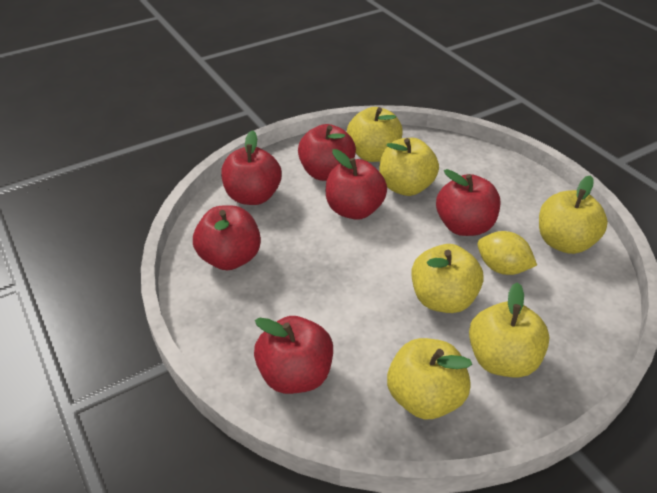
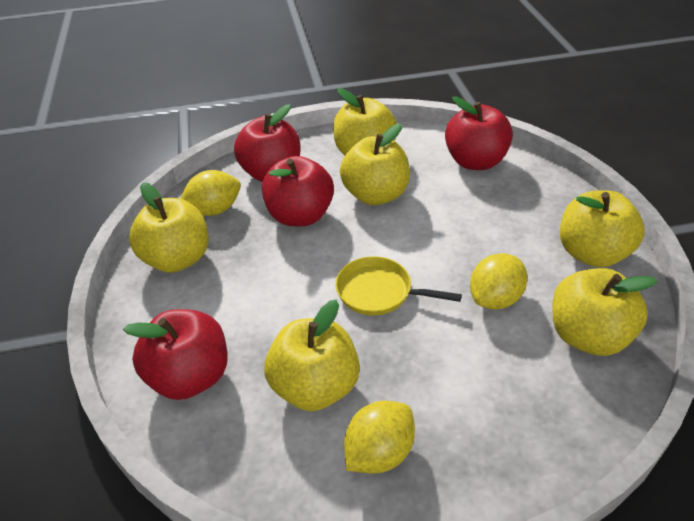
red apple: 6 -> 4
yellow lemon: 1 -> 3
yellow pan: 0 -> 1

